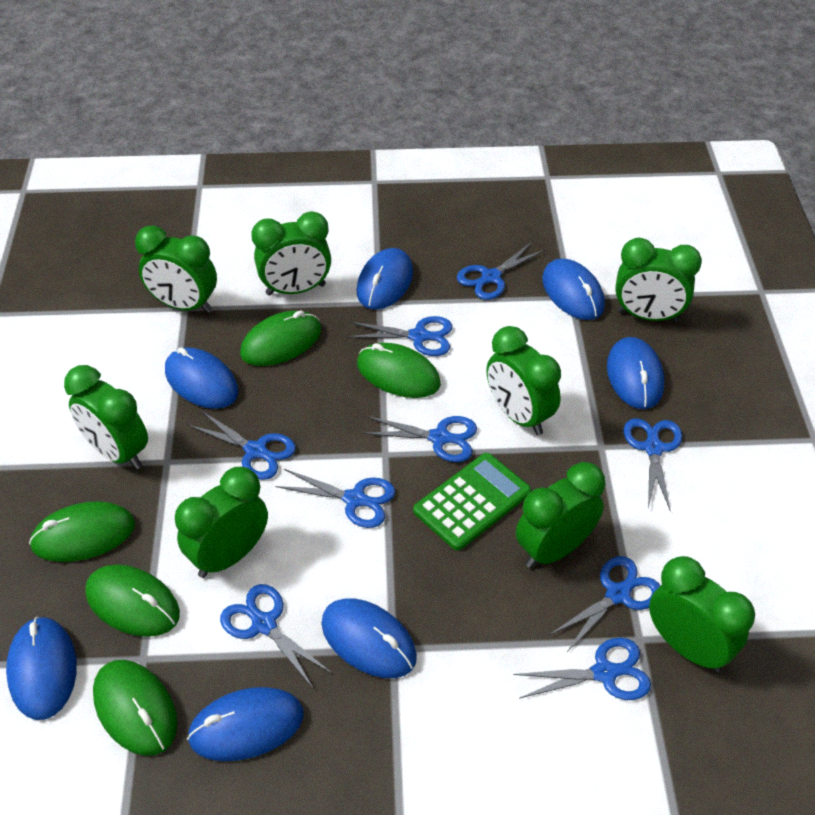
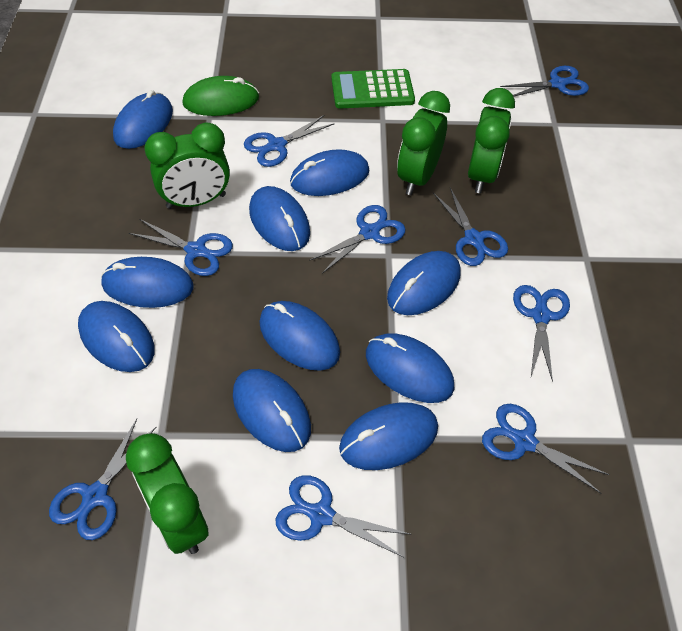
blue mouse: 7 -> 10
green clock: 8 -> 4
green mouse: 5 -> 1

